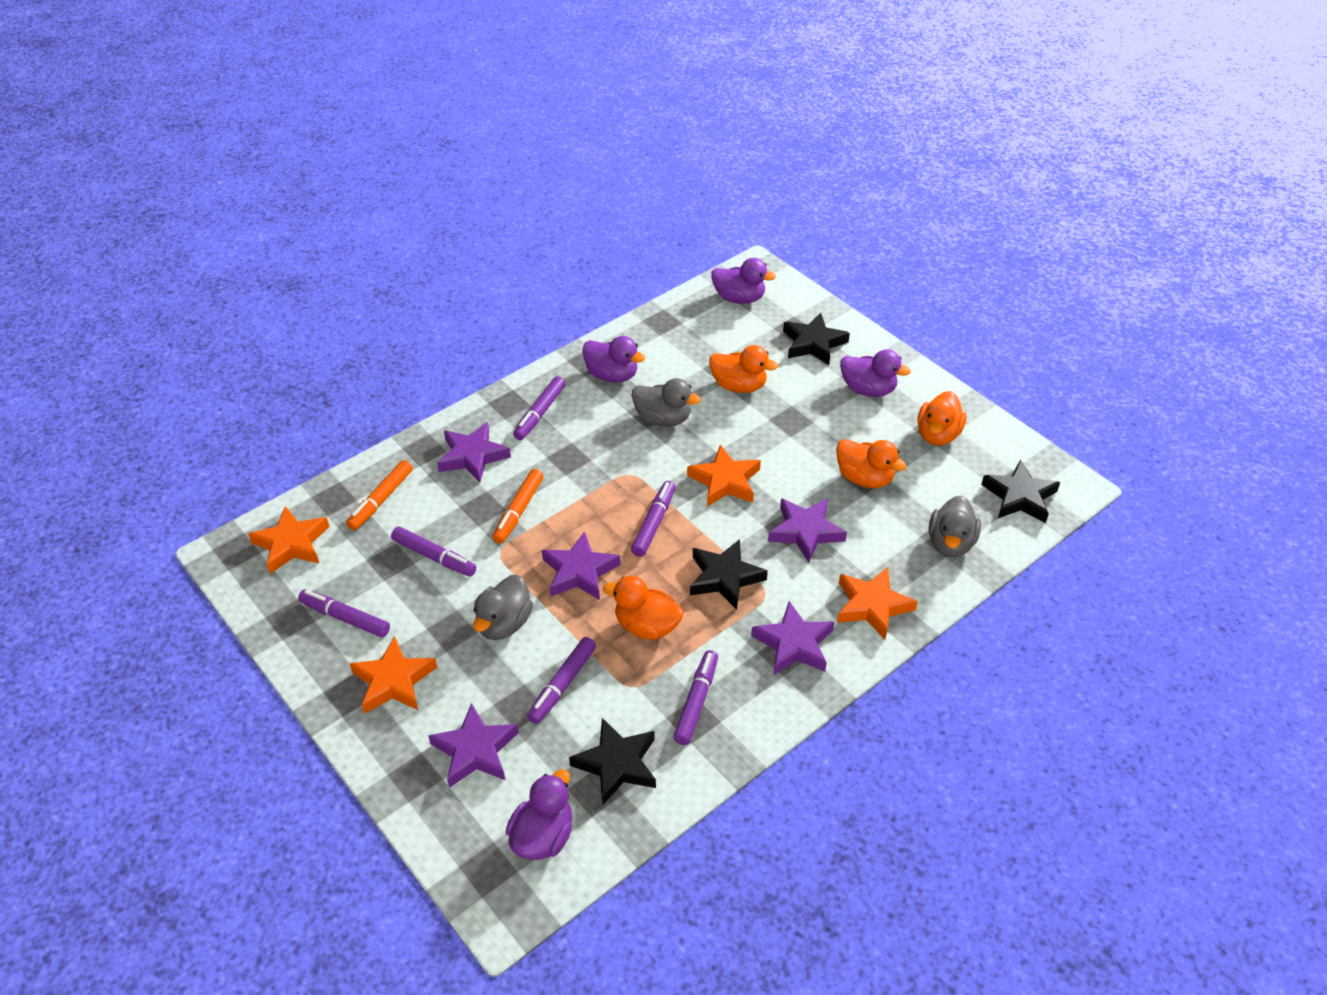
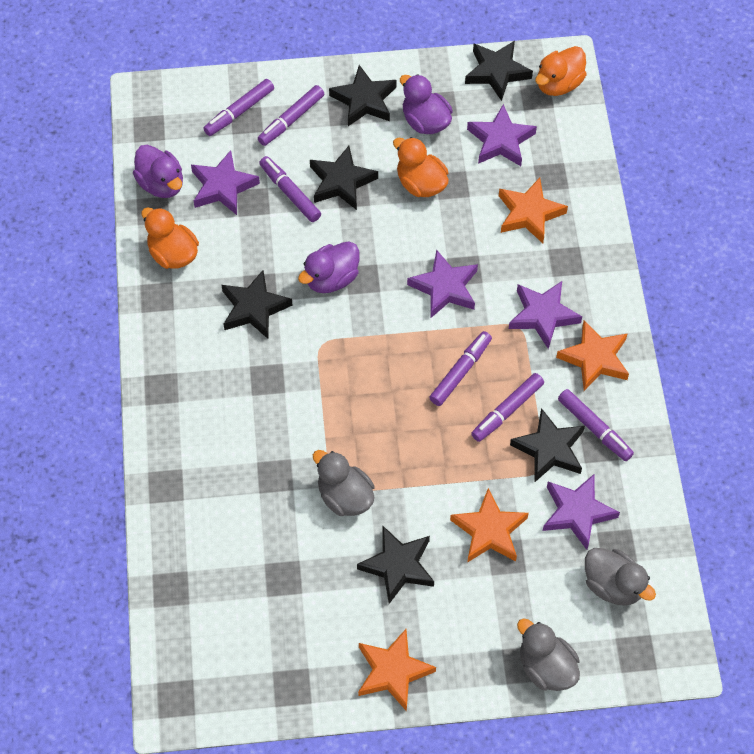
black star: 4 -> 6
orange duck: 4 -> 3
orange marker: 2 -> 0
purple duck: 4 -> 3

